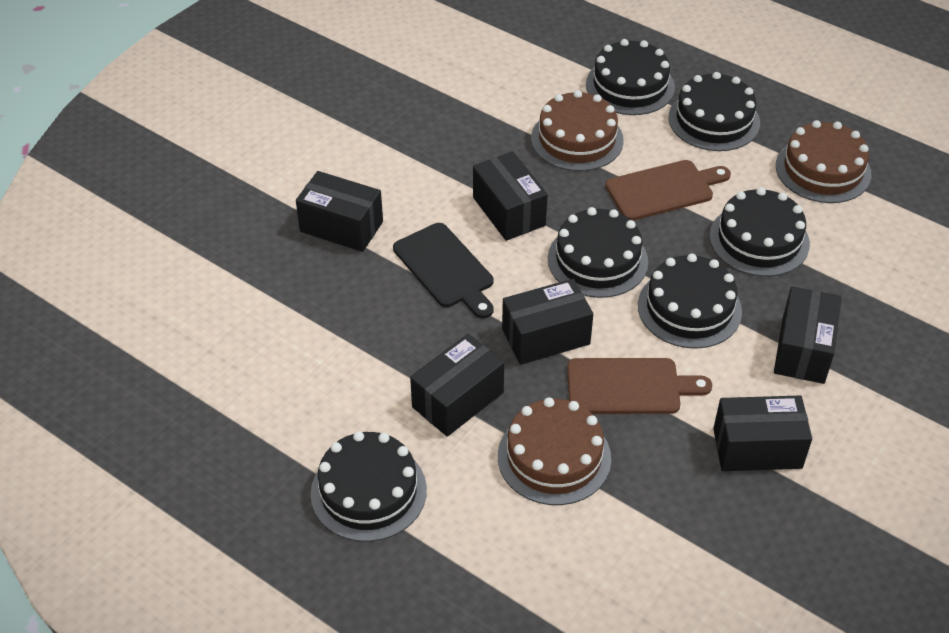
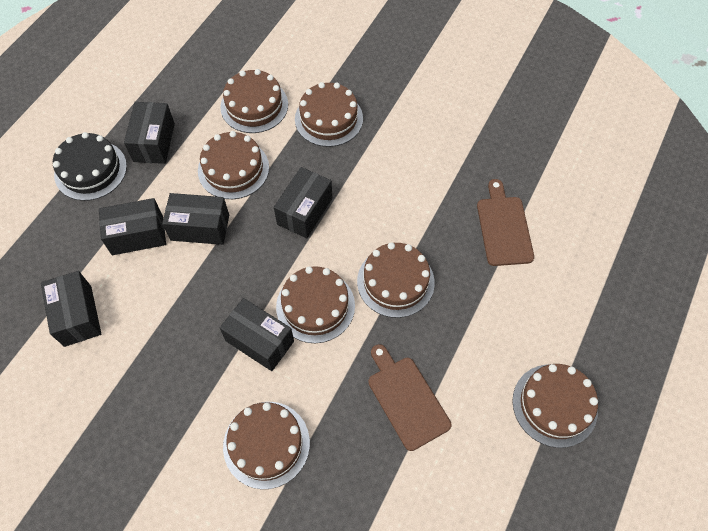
black cake: 6 -> 1
black cutting board: 1 -> 0
brown cake: 3 -> 7

